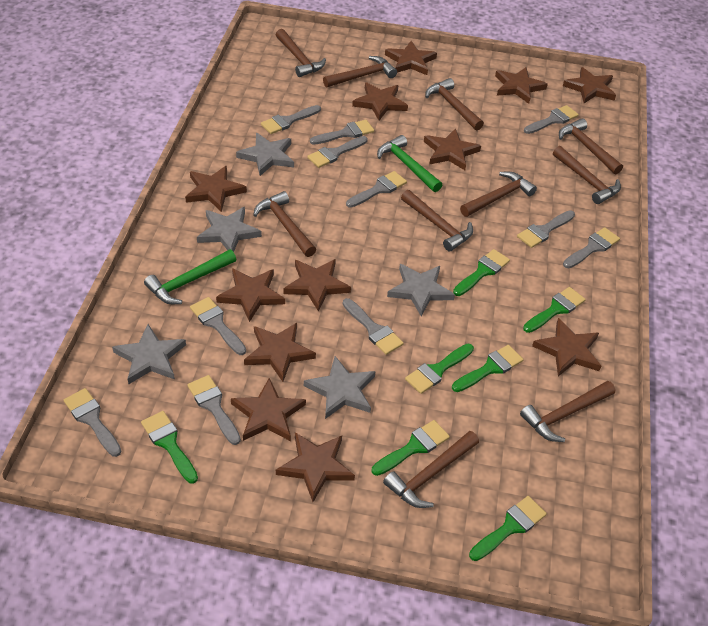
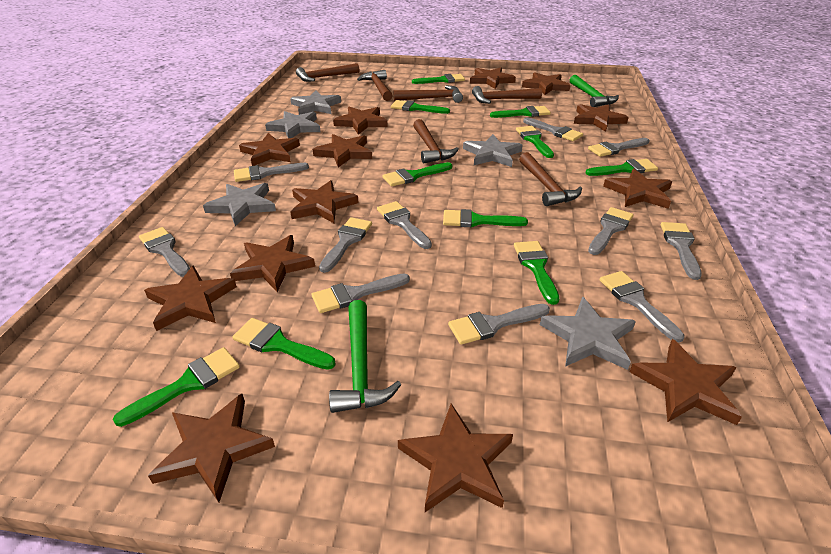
brown hammer: 10 -> 6
brown star: 12 -> 13
green brush: 7 -> 10

